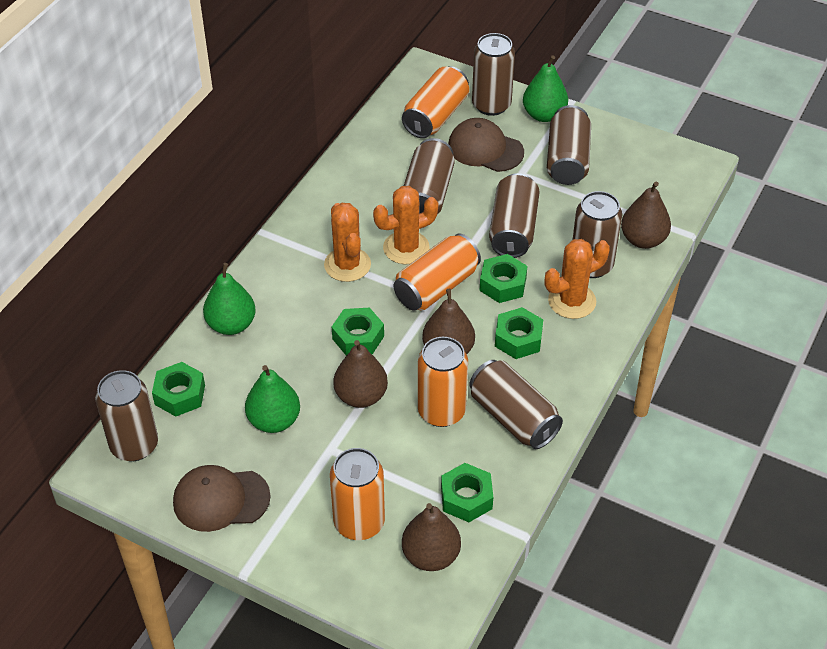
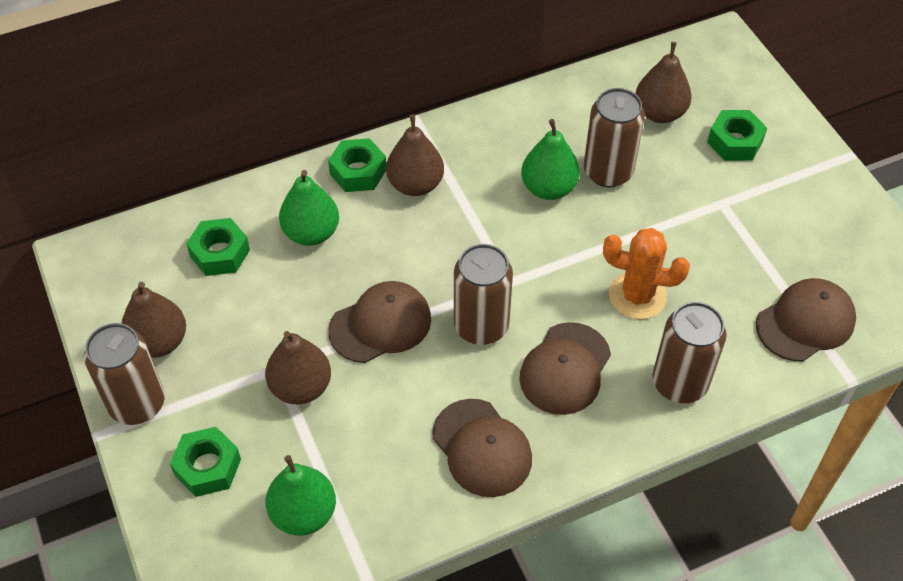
brown can: 7 -> 4
brown cap: 2 -> 4
green nut: 5 -> 4
orange cactus: 3 -> 1
orange can: 4 -> 0

